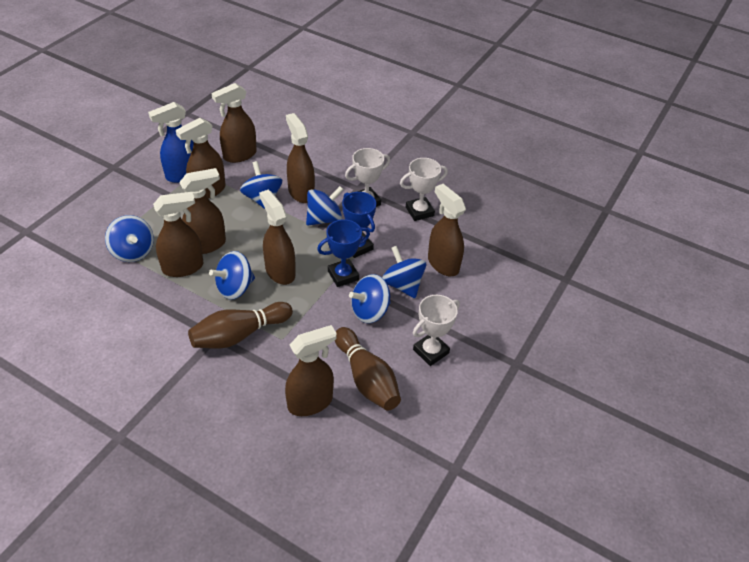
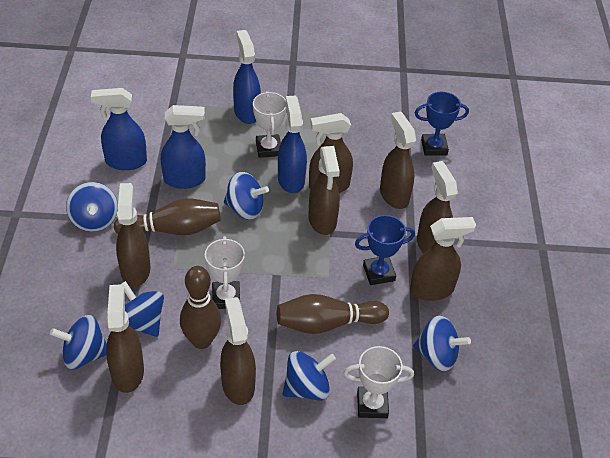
blue spray bottle: 1 -> 4
brown bowling pin: 2 -> 3

